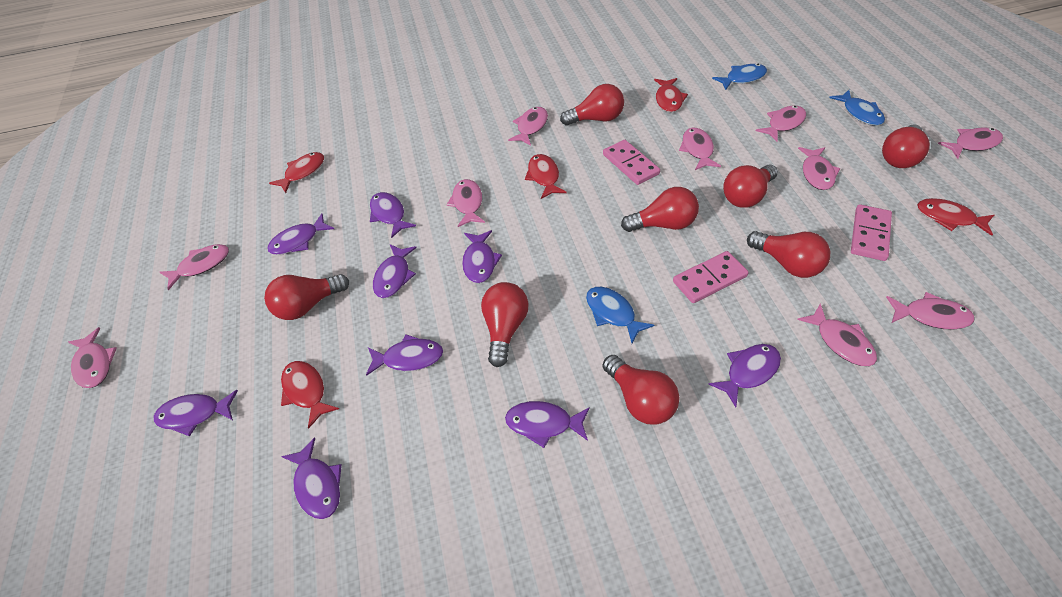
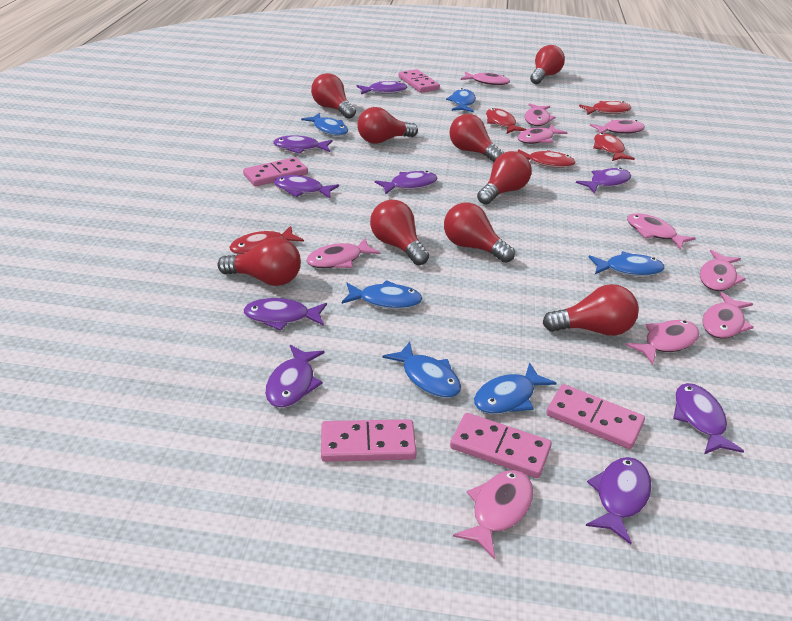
blue fish: 3 -> 6
pink domino: 3 -> 5
red light bulb: 8 -> 9

